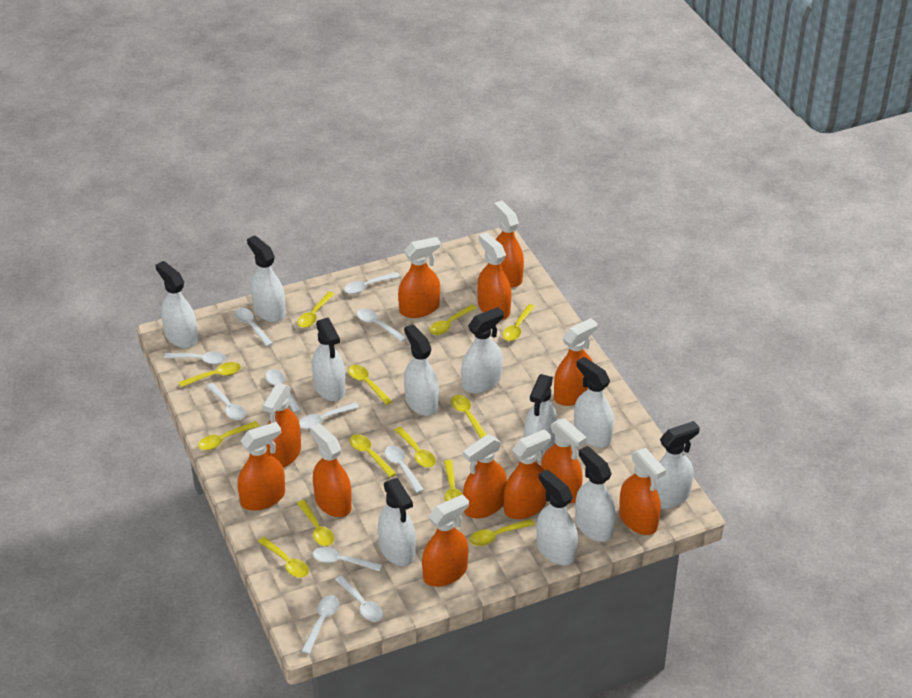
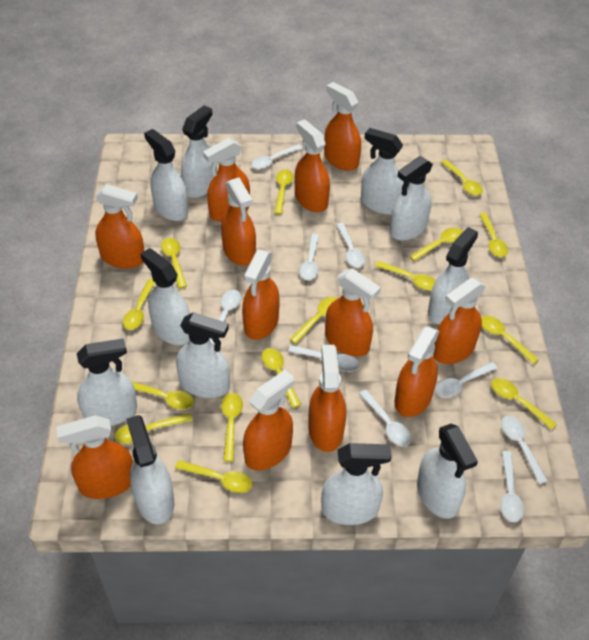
white spoon: 11 -> 9
yellow spoon: 13 -> 15

